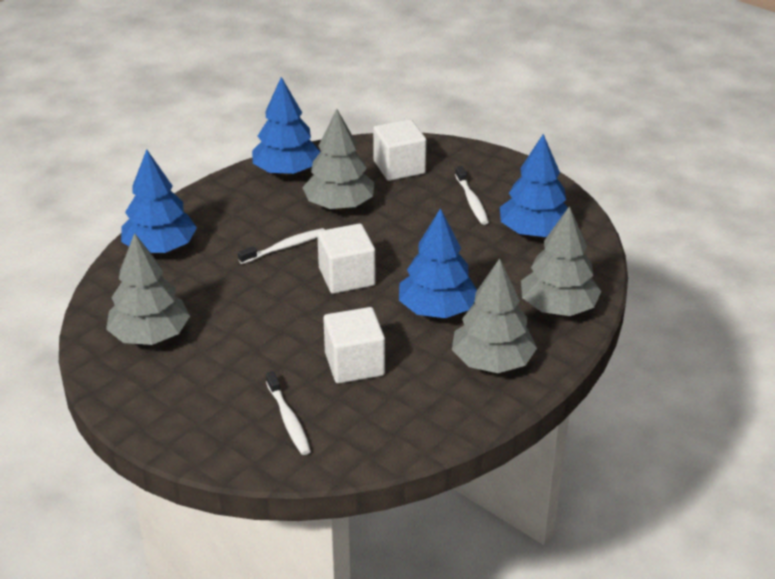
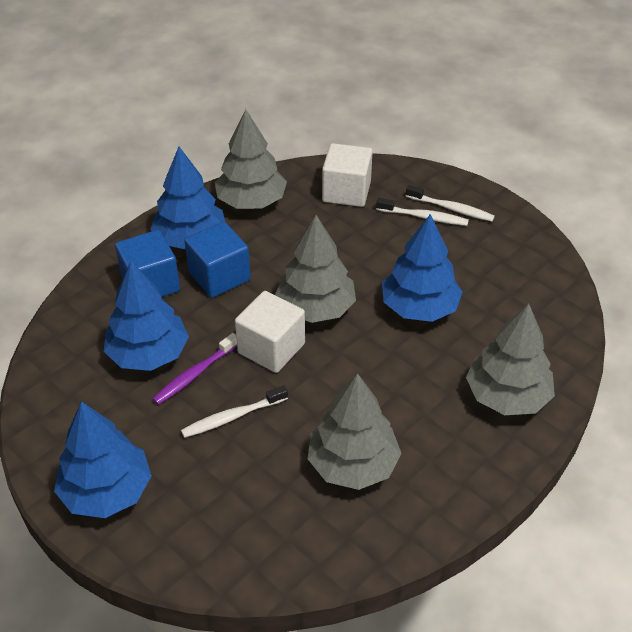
blue cube: 0 -> 2
purple toothbrush: 0 -> 1
white cube: 3 -> 2

